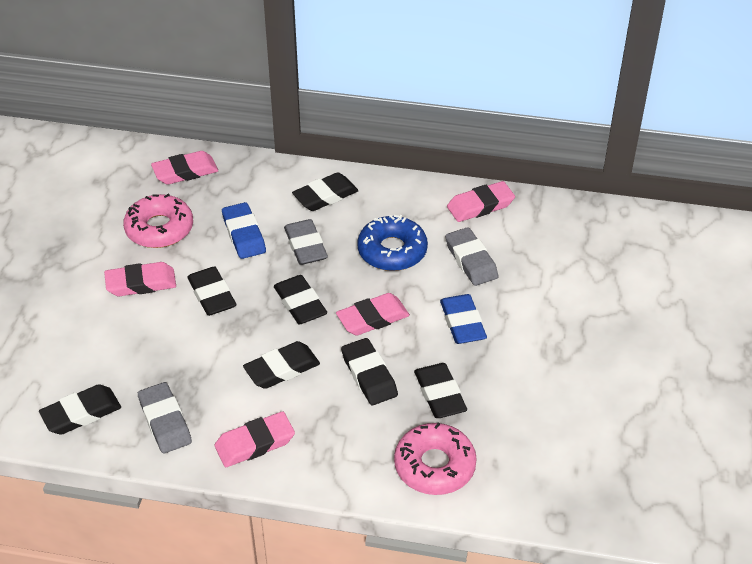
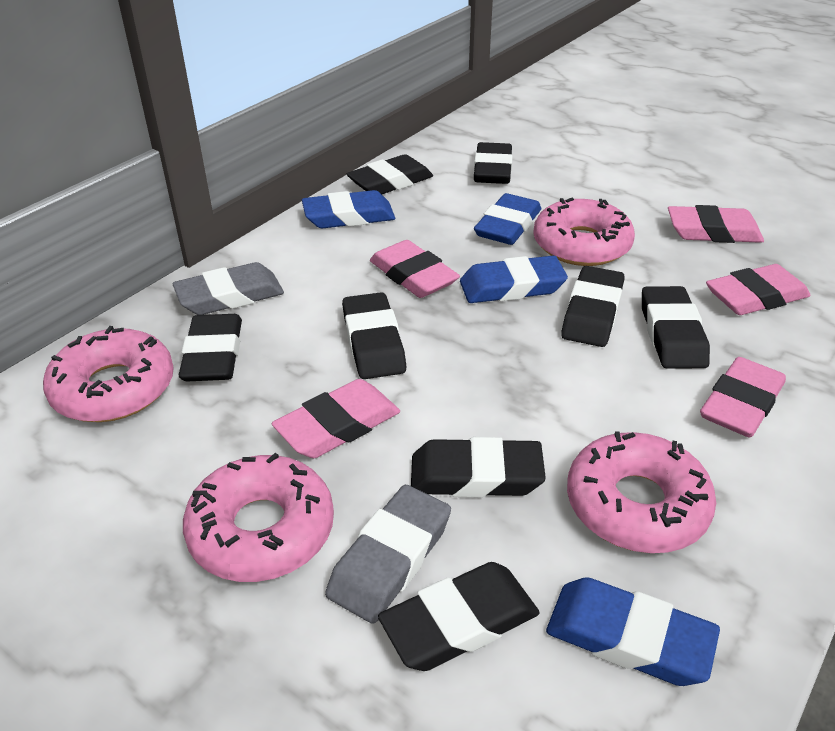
black eraser: 7 -> 8
blue donut: 1 -> 0
blue eraser: 2 -> 4
grey eraser: 3 -> 2
pink donut: 2 -> 4

